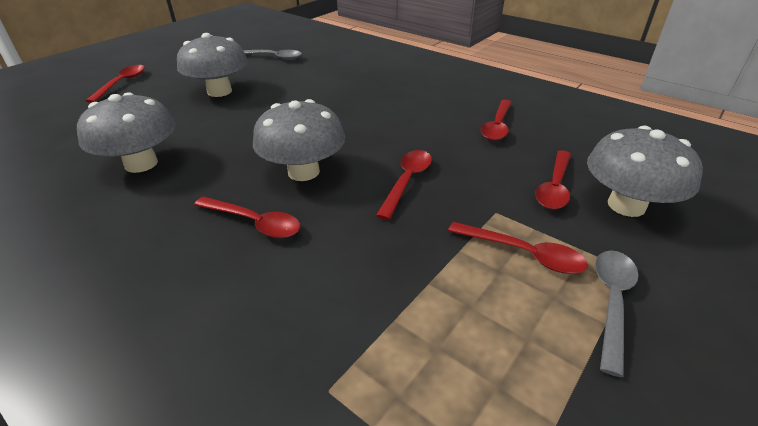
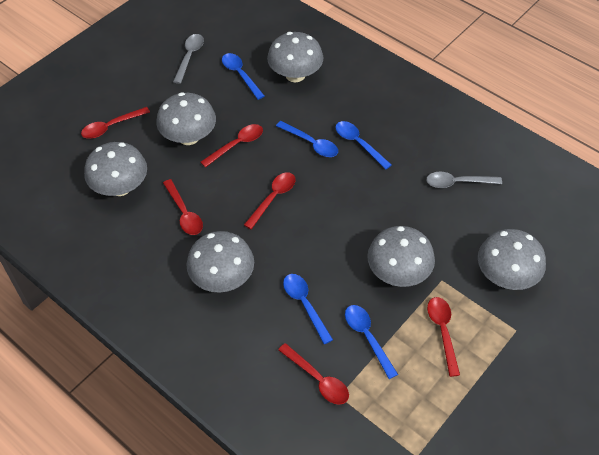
blue spoon: 0 -> 5
grey mushroom: 4 -> 6

